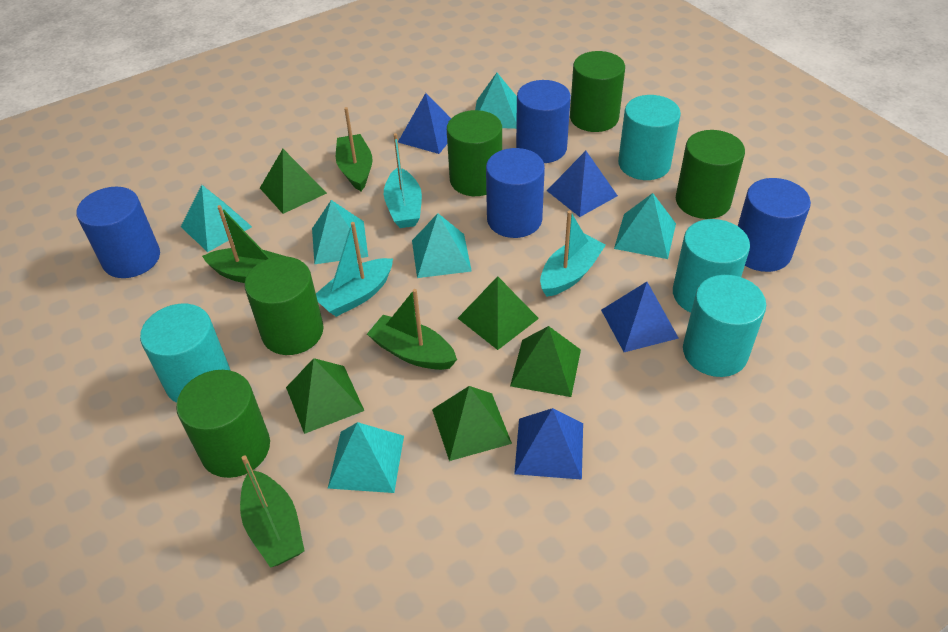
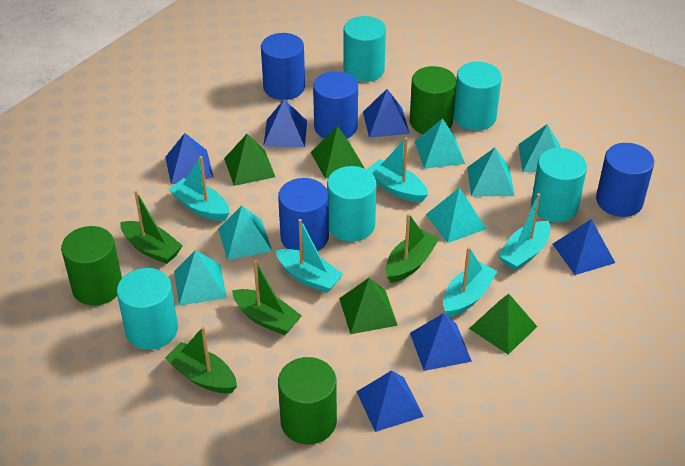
blue pyramid: 4 -> 6
green cylinder: 5 -> 3
green pyramid: 5 -> 4
turquoise boat: 3 -> 5
turquoise cylinder: 4 -> 5

